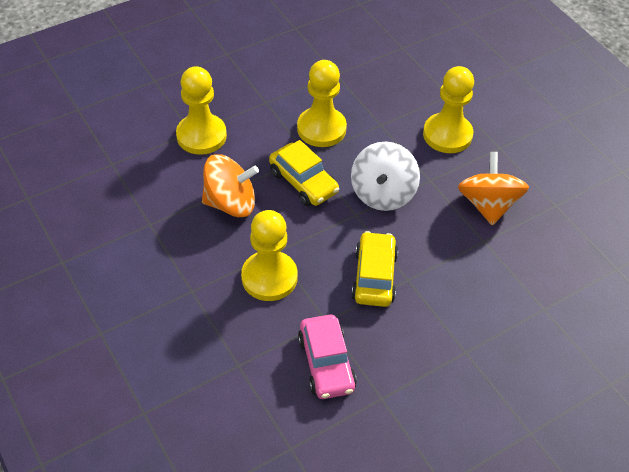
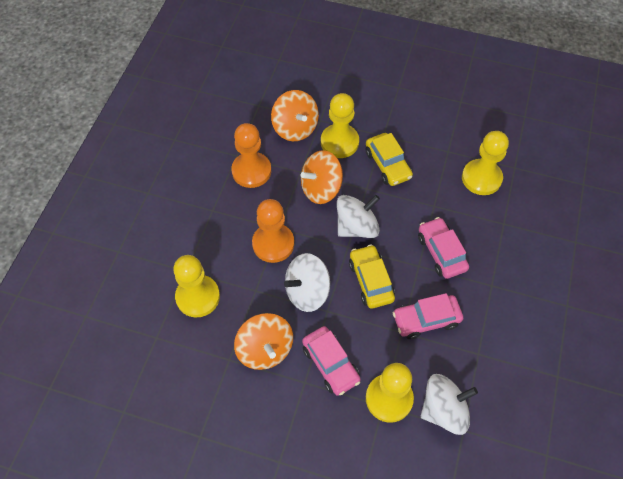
orange pawn: 0 -> 2
orange spinning top: 2 -> 3
pink car: 1 -> 3
white spinning top: 1 -> 3

